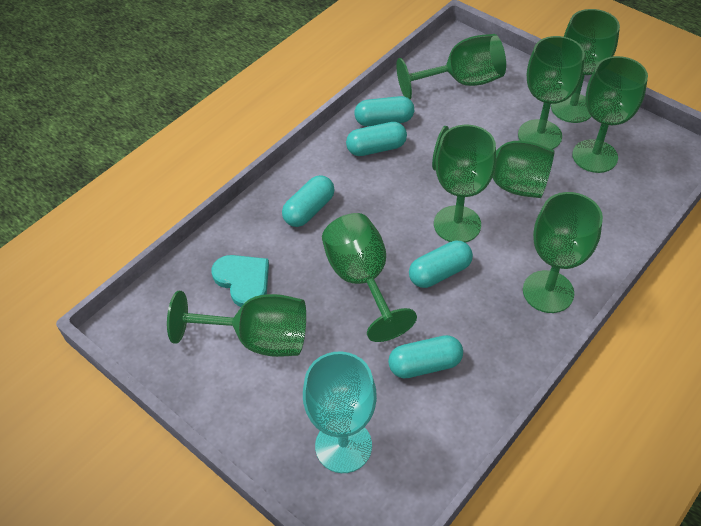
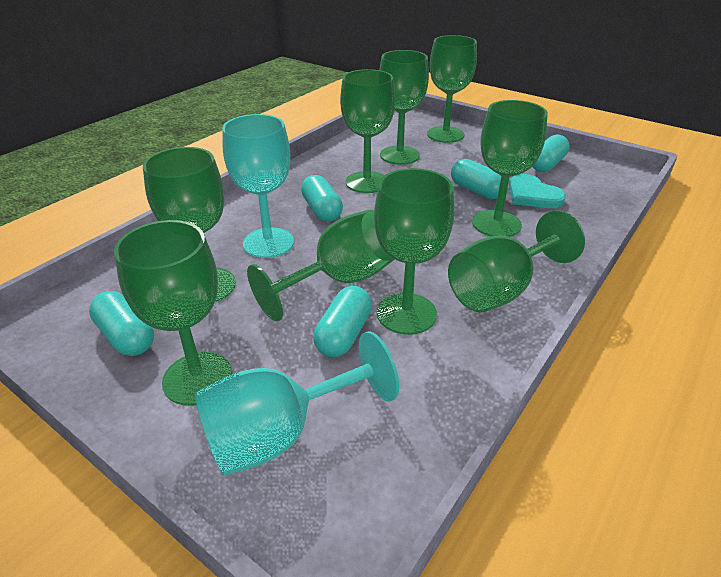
turquoise goblet: 1 -> 2

